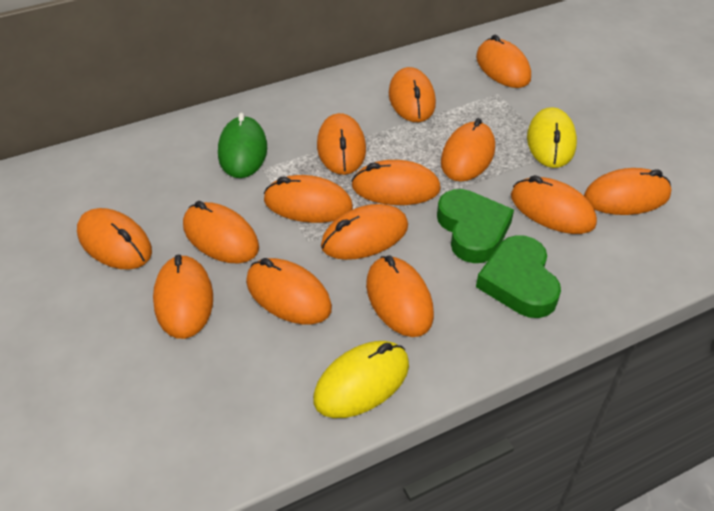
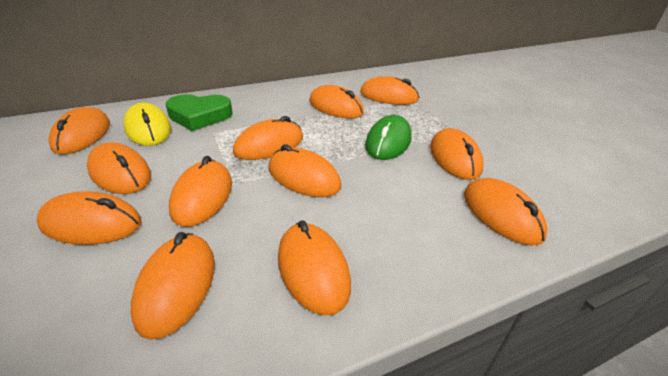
green heart: 2 -> 1
orange mouse: 14 -> 12
yellow mouse: 2 -> 1

